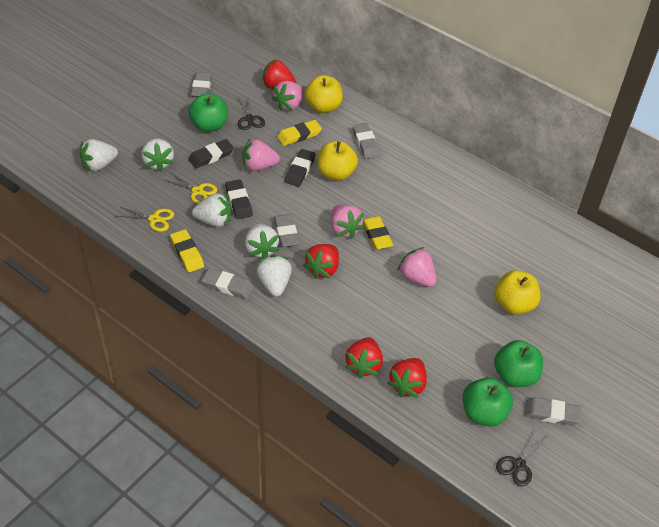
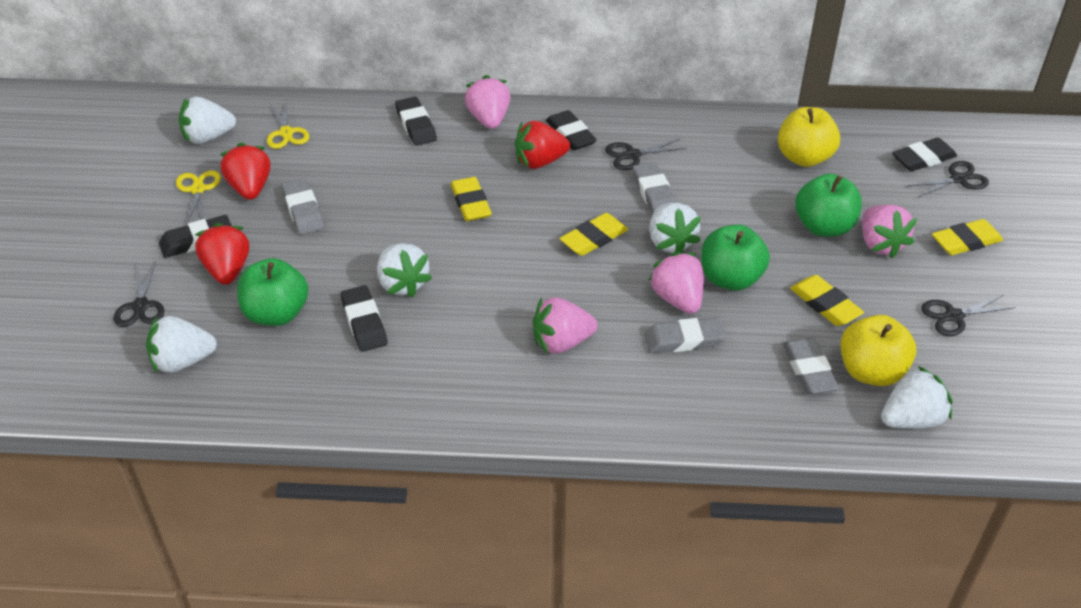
black eraser: 3 -> 5
black scissors: 2 -> 4
grey eraser: 5 -> 4
red strawberry: 4 -> 3
yellow apple: 3 -> 2
yellow eraser: 3 -> 4

